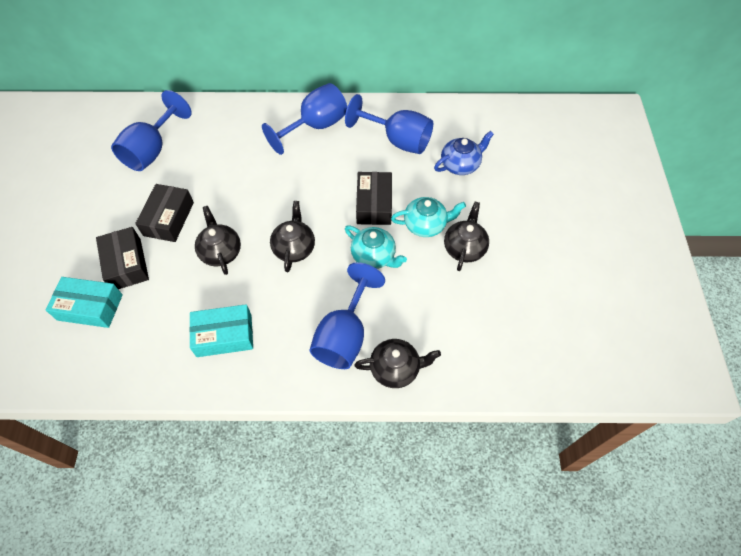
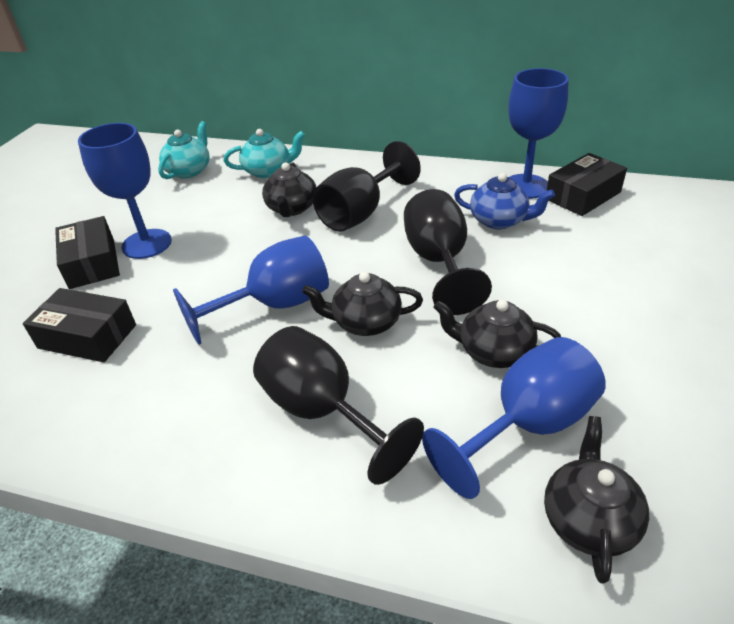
black goblet: 0 -> 3
turquoise box: 2 -> 0

